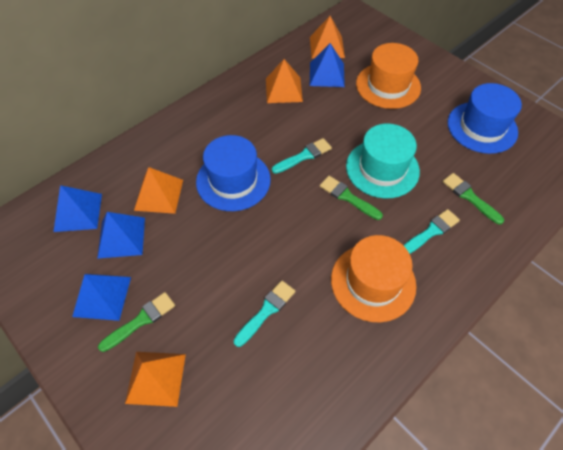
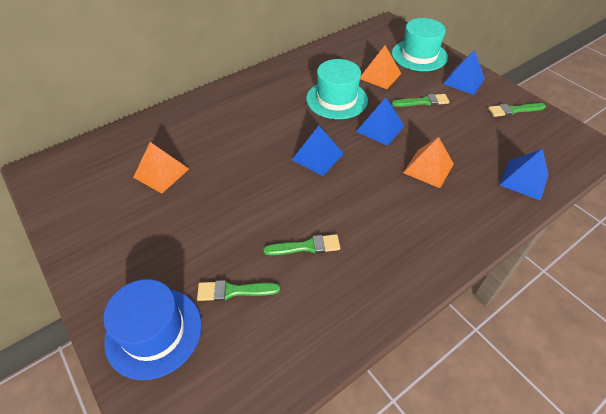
blue hat: 2 -> 1
green brush: 3 -> 4
orange hat: 2 -> 0
orange pyramid: 4 -> 3
turquoise brush: 3 -> 0
turquoise hat: 1 -> 2

